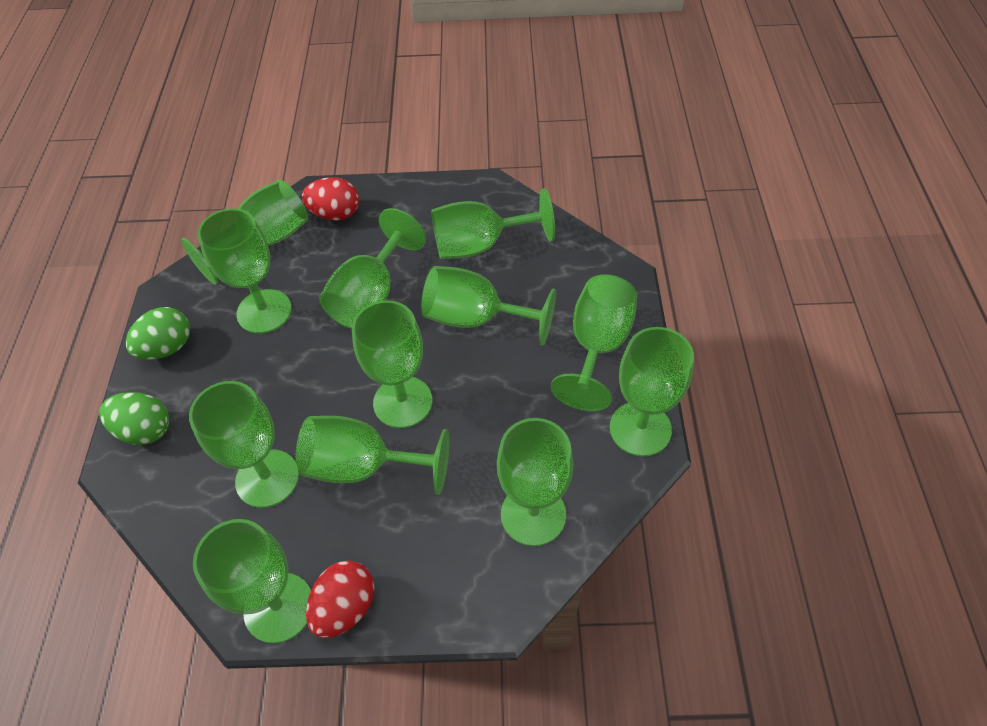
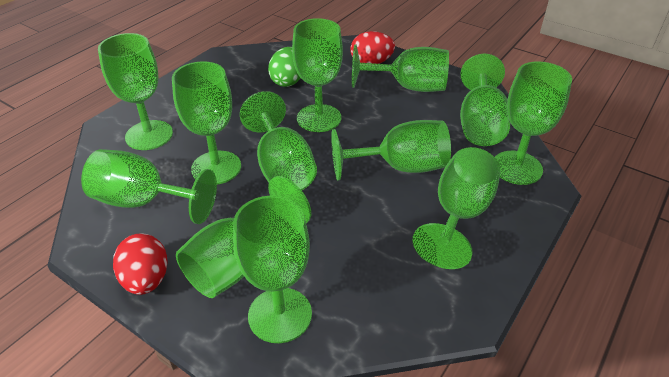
green egg: 2 -> 1

